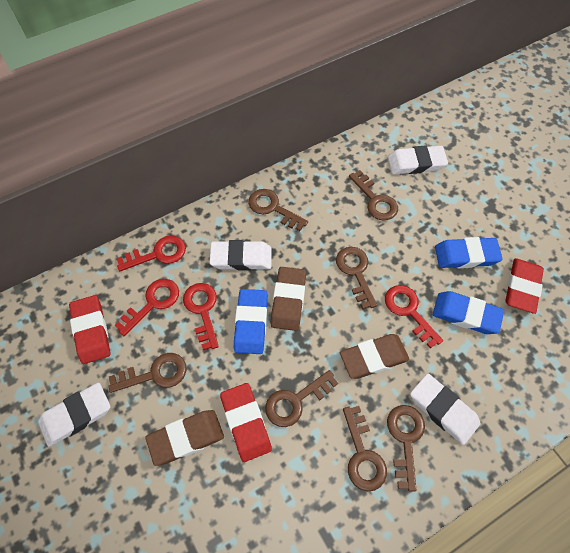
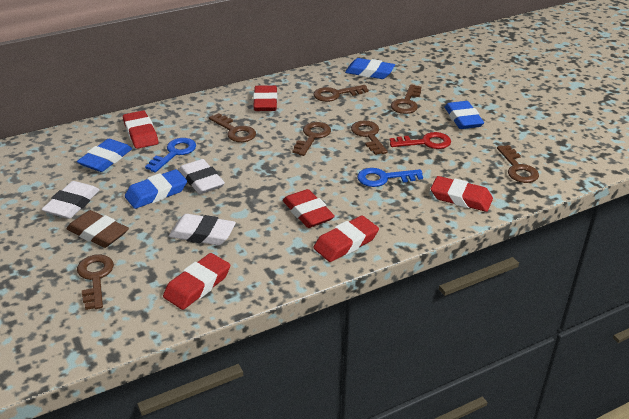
blue eraser: 3 -> 4
blue key: 0 -> 2
brown eraser: 3 -> 1
red eraser: 3 -> 6
red key: 4 -> 1
white eraser: 4 -> 3

